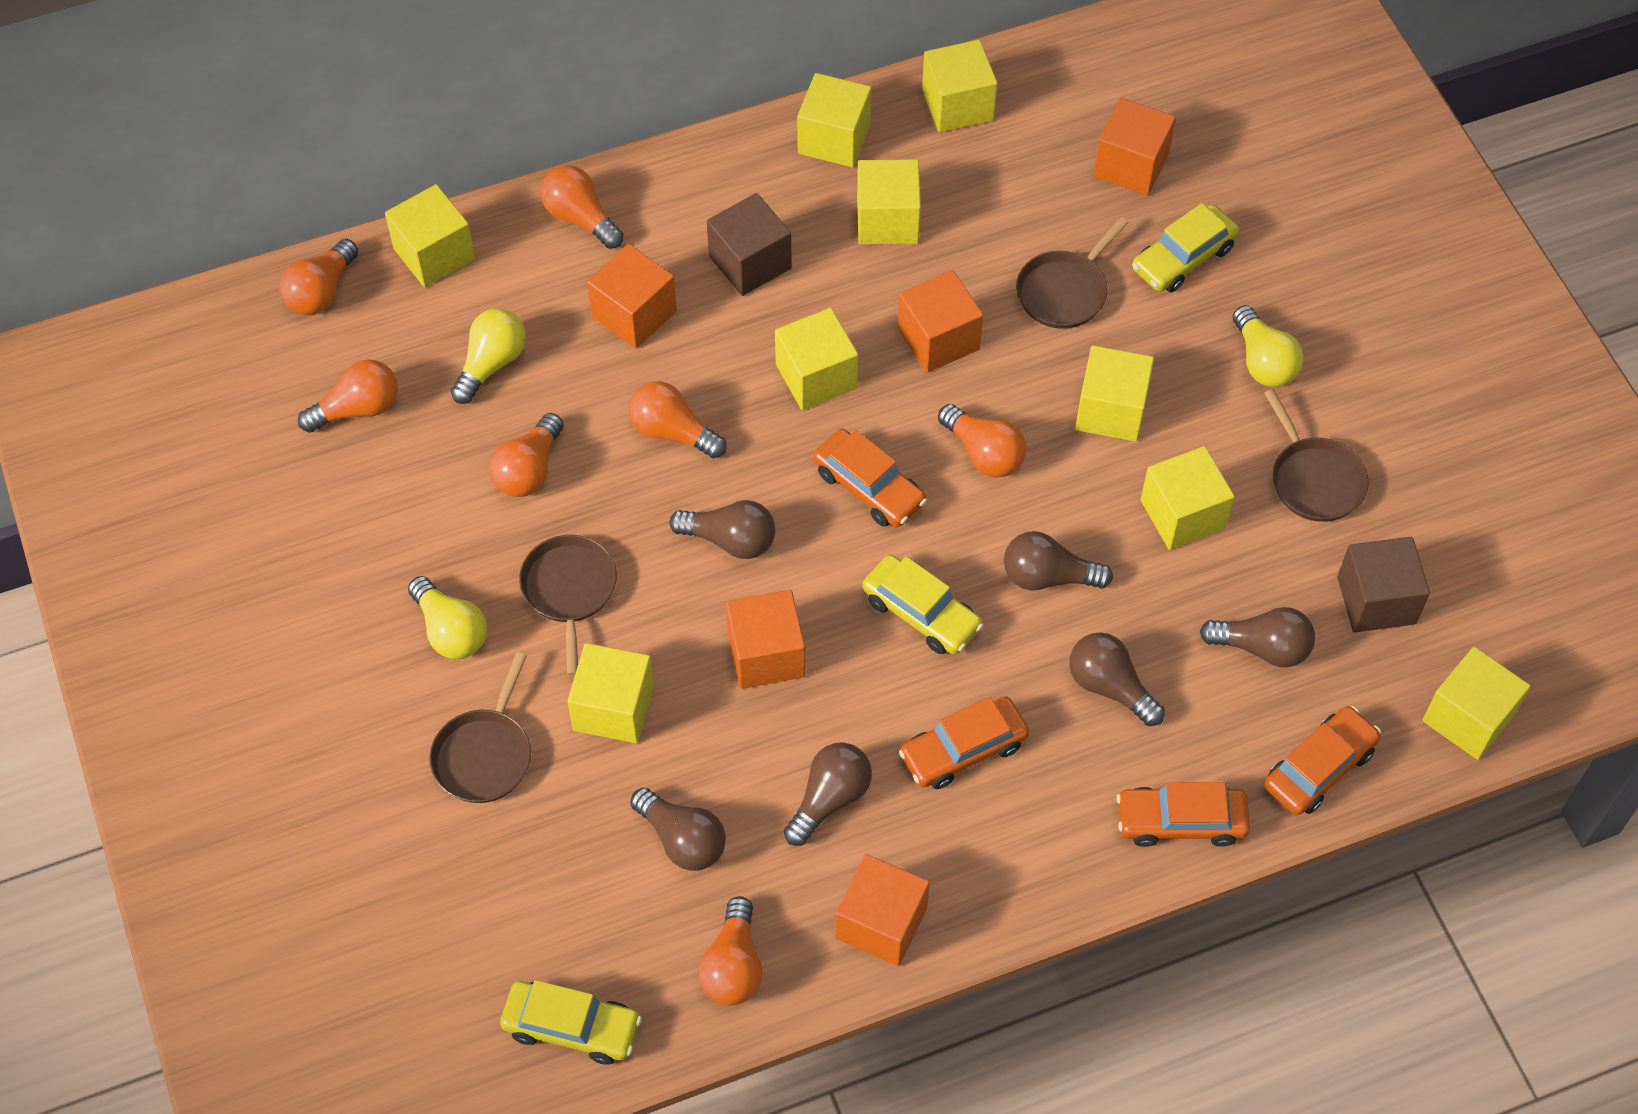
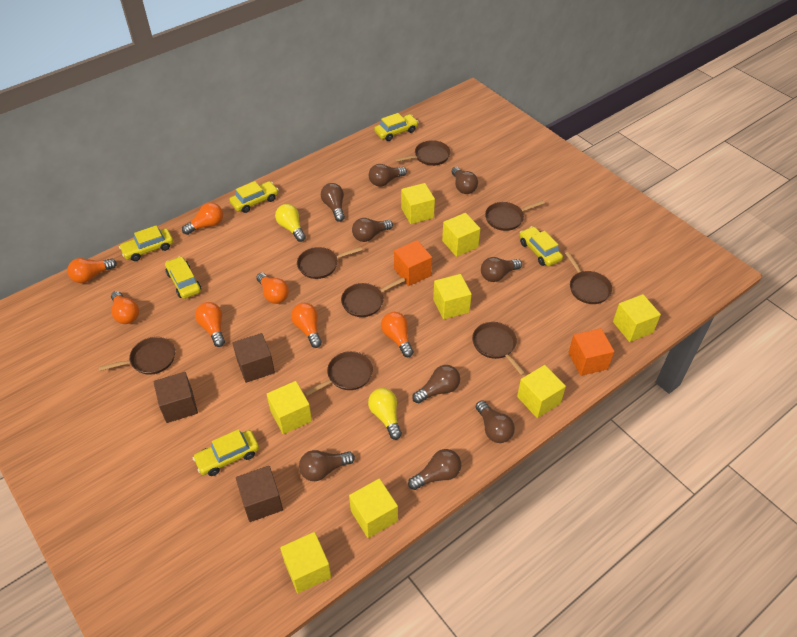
brown cube: 2 -> 3
brown light bulb: 6 -> 9
brown pan: 4 -> 8
orange car: 4 -> 0
orange cube: 5 -> 2
yellow car: 3 -> 6
yellow cube: 9 -> 8
yellow light bulb: 3 -> 2

